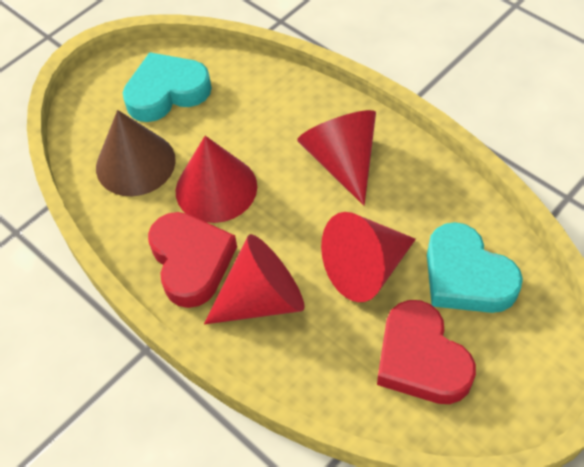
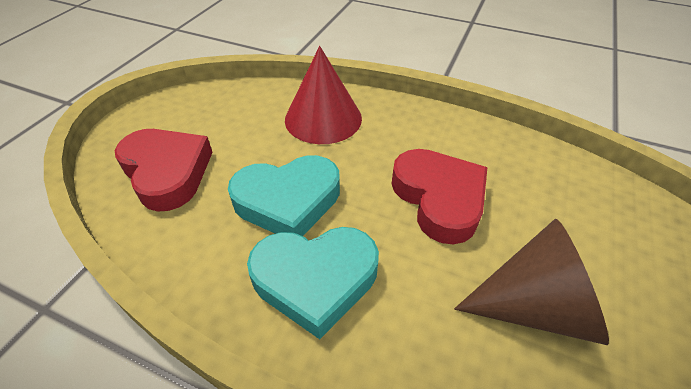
red cone: 4 -> 1

